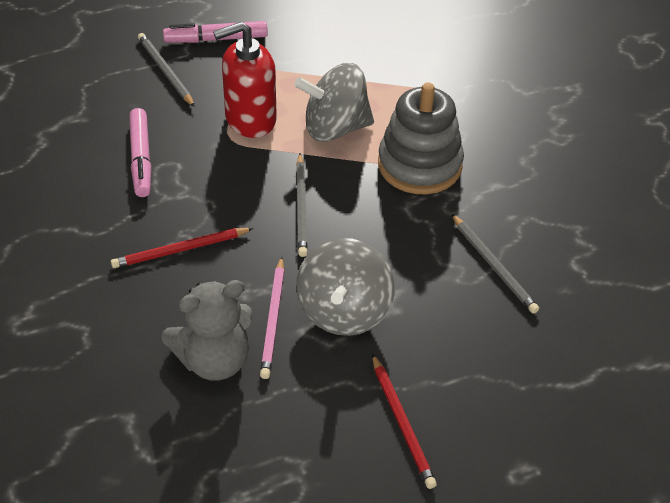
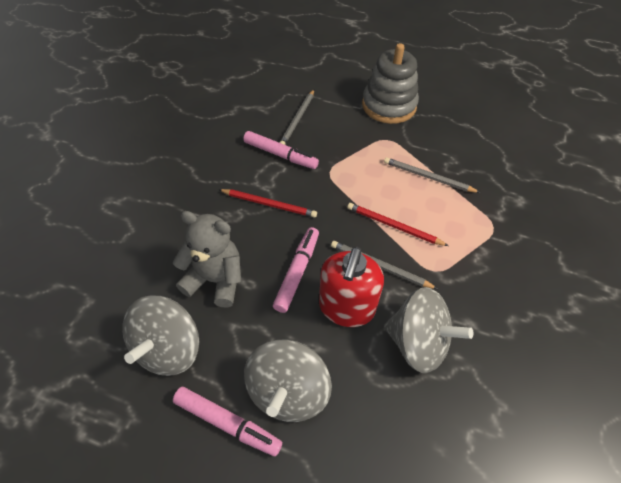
grey spinning top: 2 -> 3
pink marker: 2 -> 3
pink pencil: 1 -> 0

